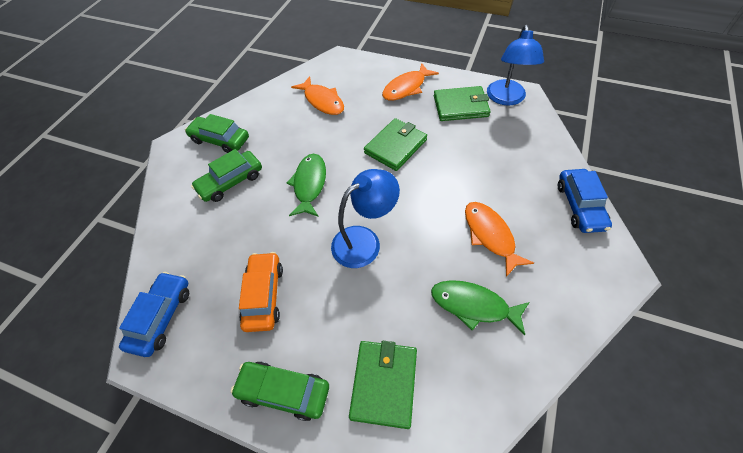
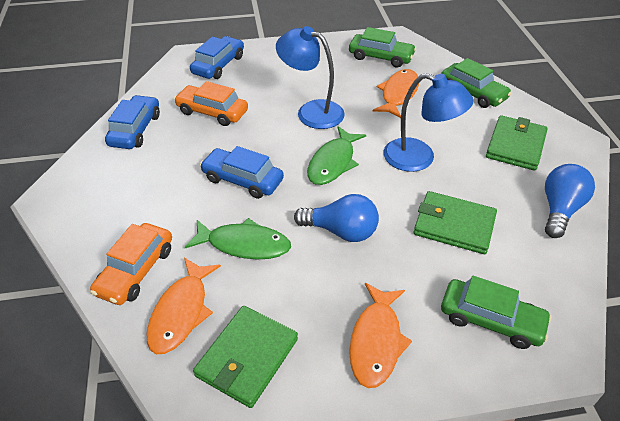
blue car: 2 -> 3
blue light bulb: 0 -> 2
orange car: 1 -> 2

